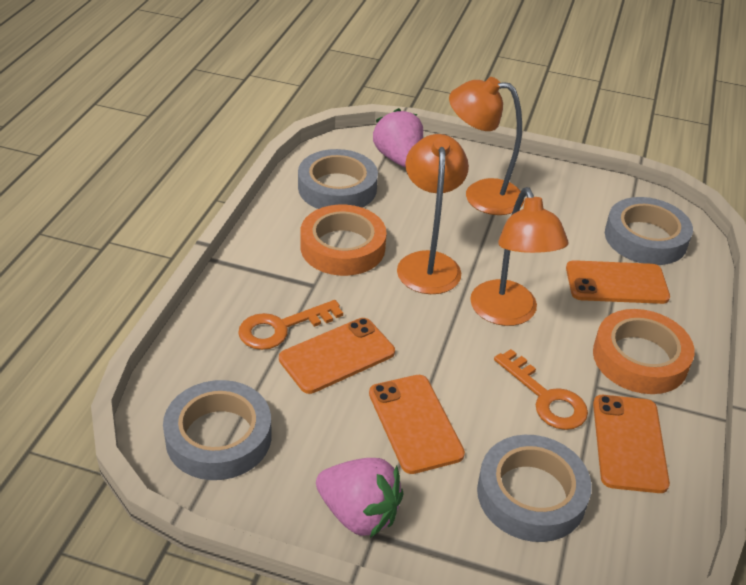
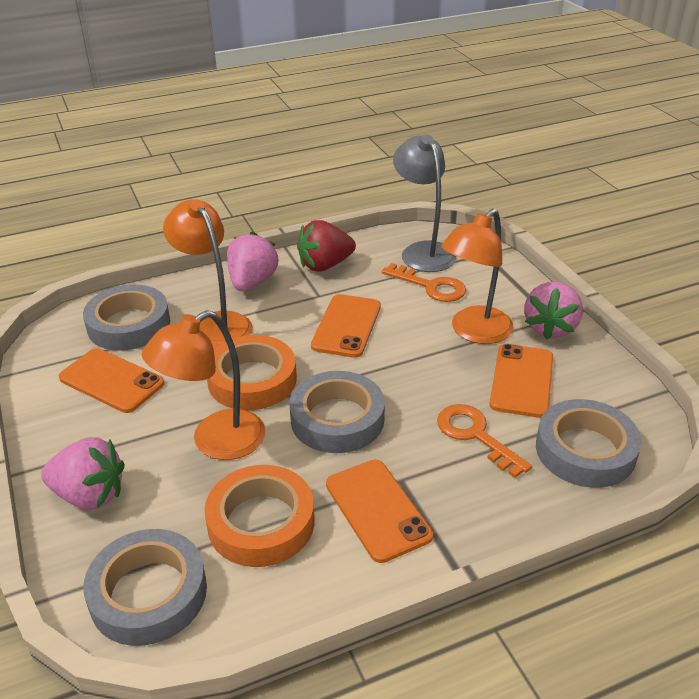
grey lamp: 0 -> 1
pink strawberry: 2 -> 3
red strawberry: 0 -> 1

